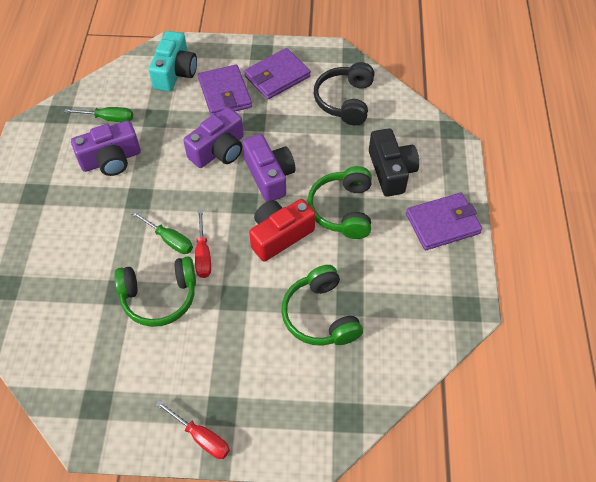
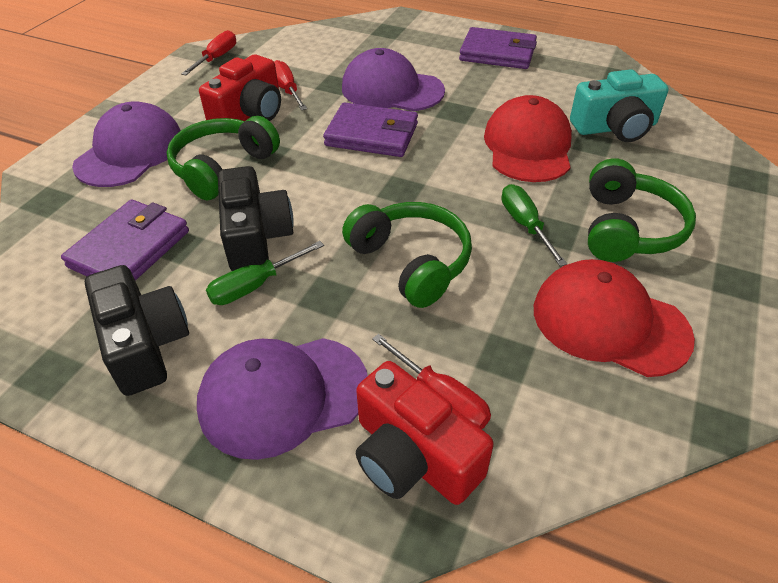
black camera: 1 -> 2
black headphones: 1 -> 0
purple camera: 3 -> 0
purple cap: 0 -> 3
red camera: 1 -> 2
red cap: 0 -> 2
red screwdriver: 2 -> 3

